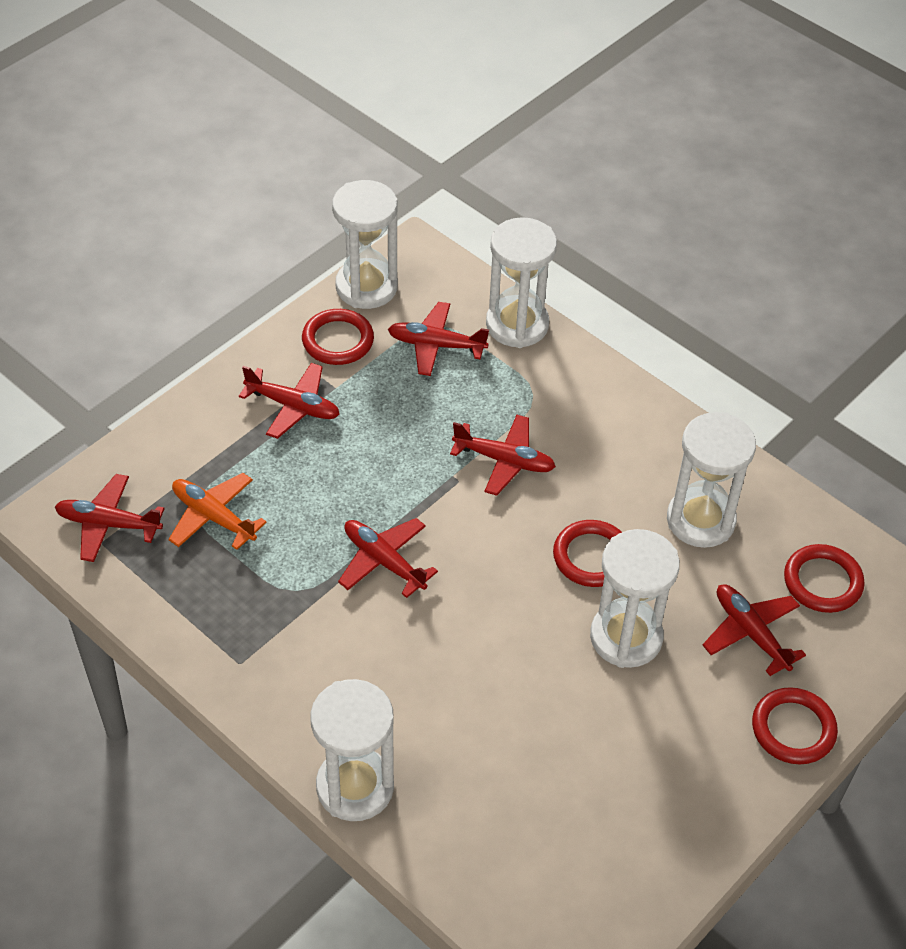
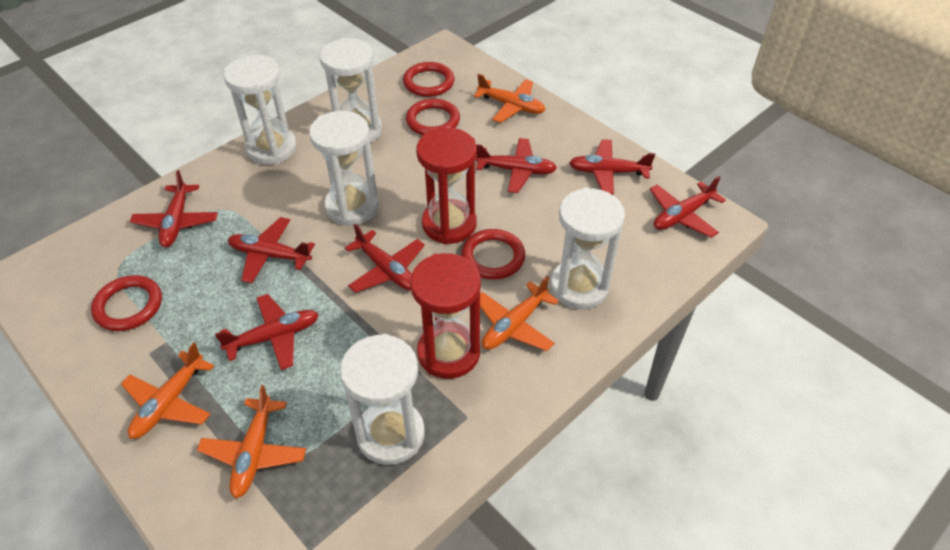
orange plane: 1 -> 4
red hourglass: 0 -> 2
red plane: 6 -> 7

